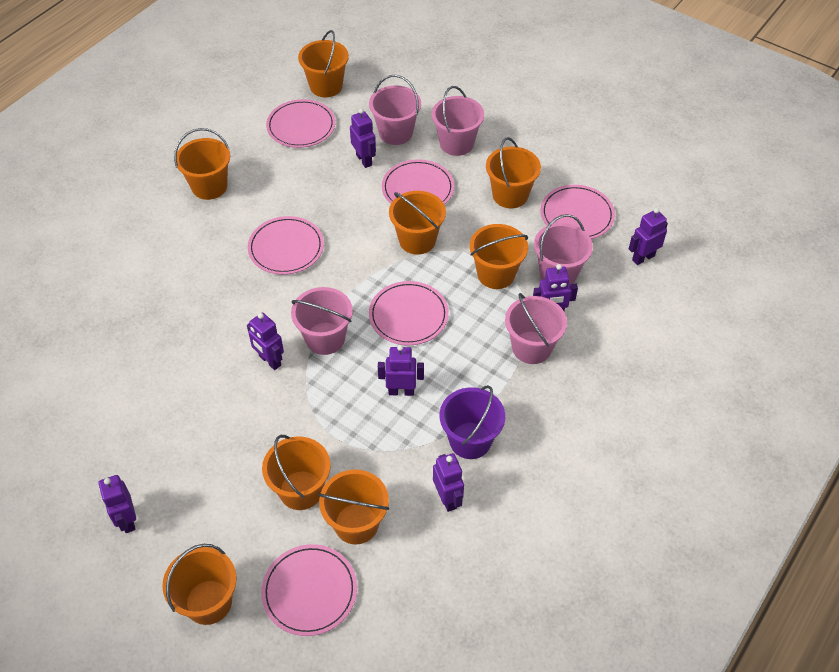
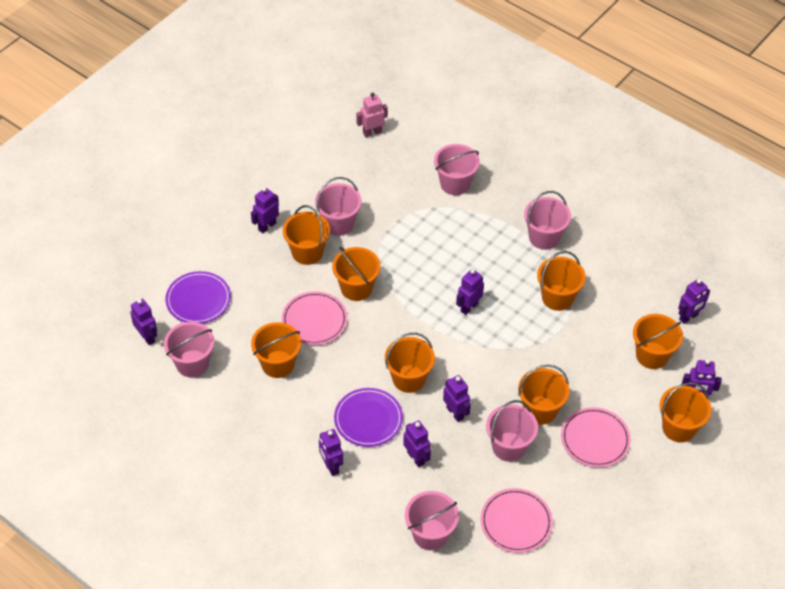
pink bucket: 5 -> 6
pink plate: 6 -> 3
pink robot: 0 -> 1
purple bucket: 1 -> 0
purple plate: 0 -> 2
purple robot: 7 -> 8

